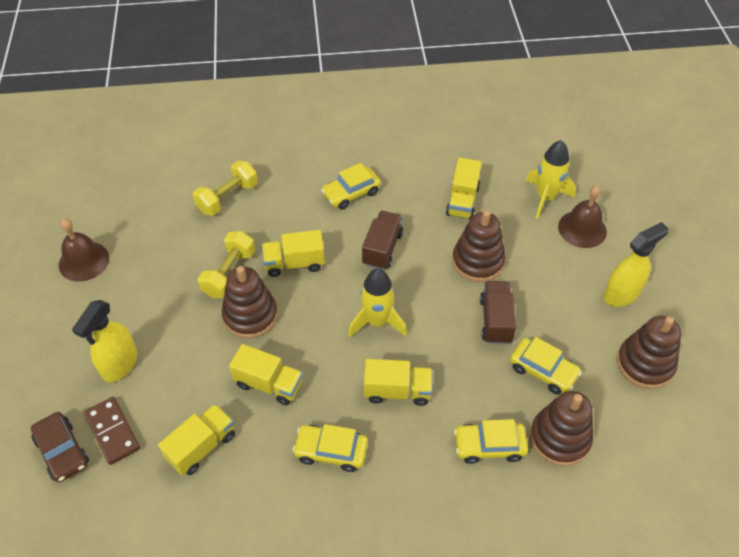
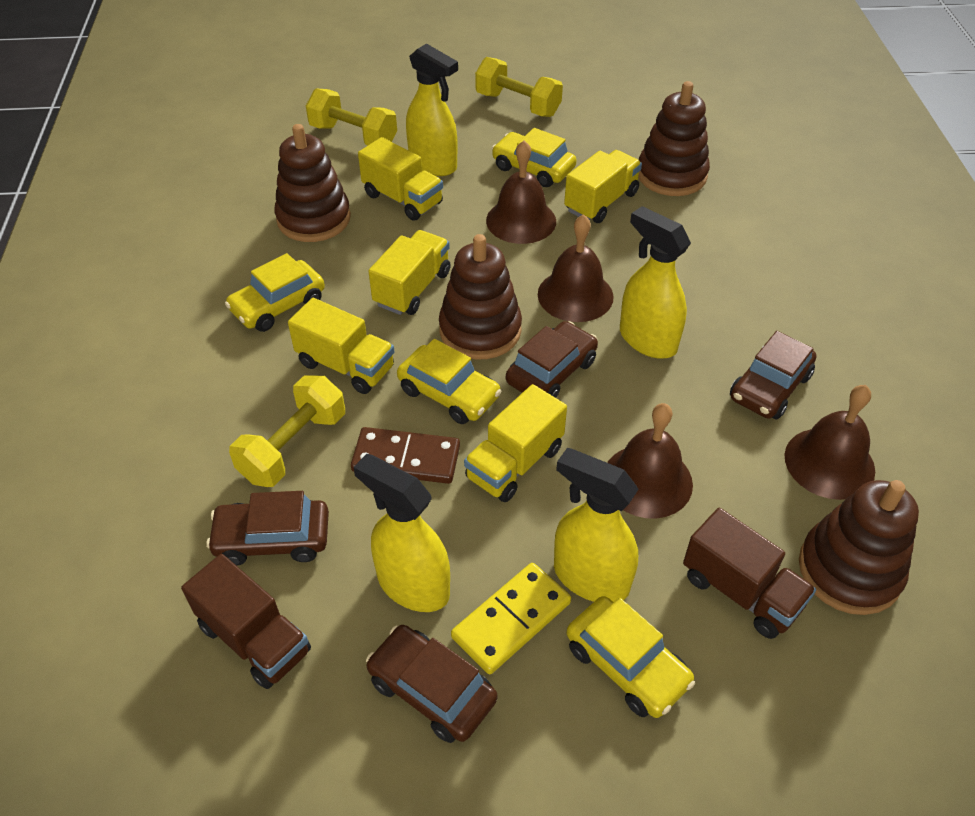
brown bell: 2 -> 4
brown car: 1 -> 4
yellow domino: 0 -> 1
yellow dumbbell: 2 -> 3
yellow rocket: 2 -> 0
yellow spray bottle: 2 -> 4

